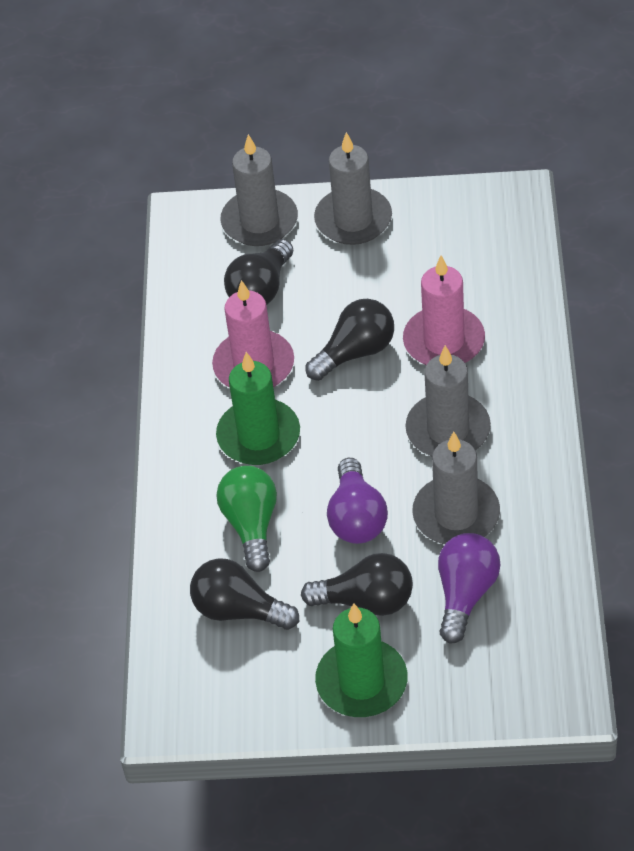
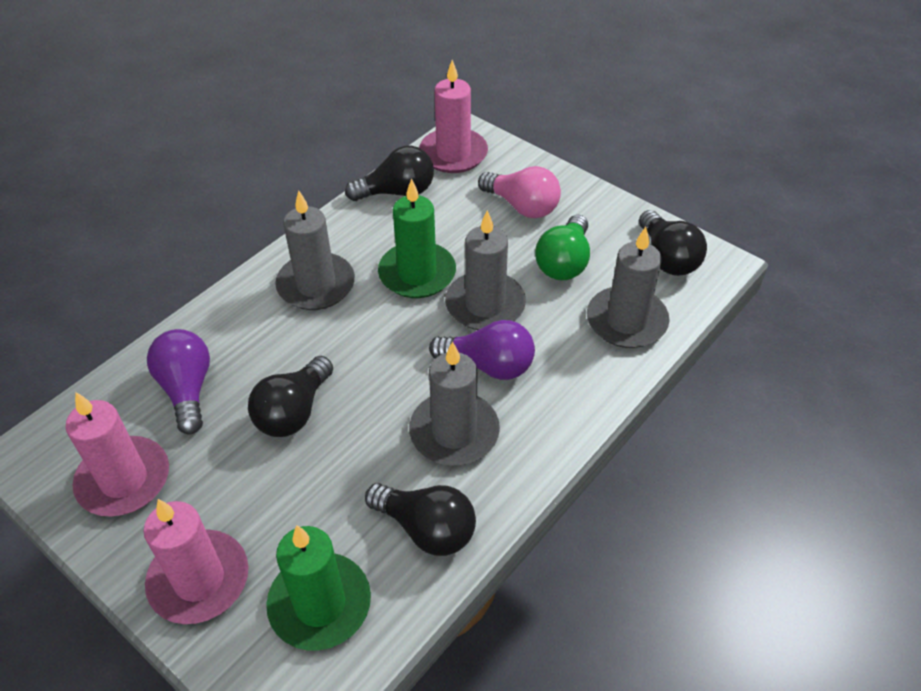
pink candle: 2 -> 3
pink light bulb: 0 -> 1

